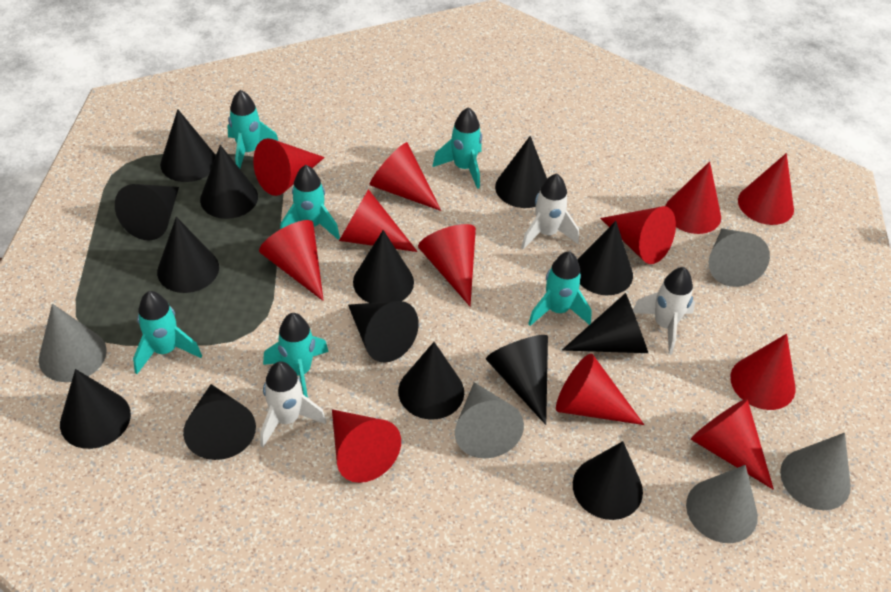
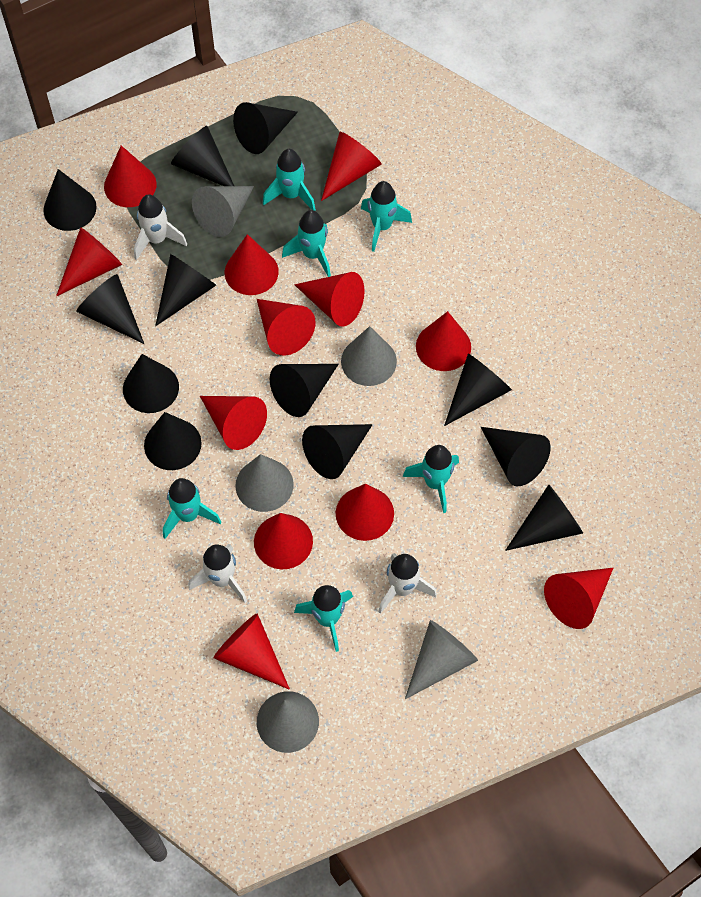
black cone: 14 -> 12

